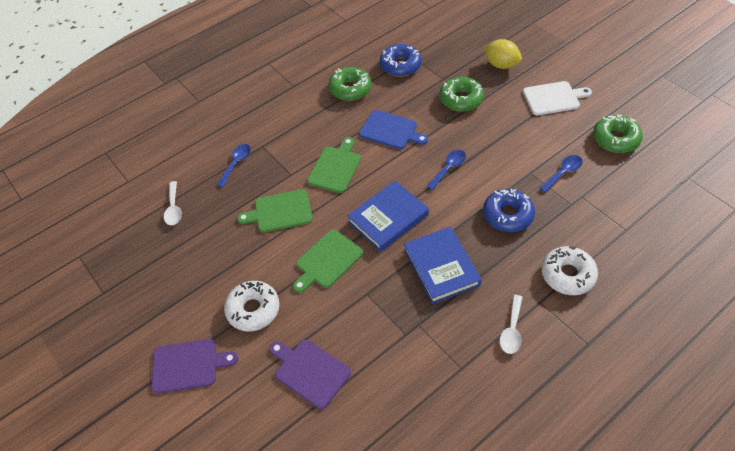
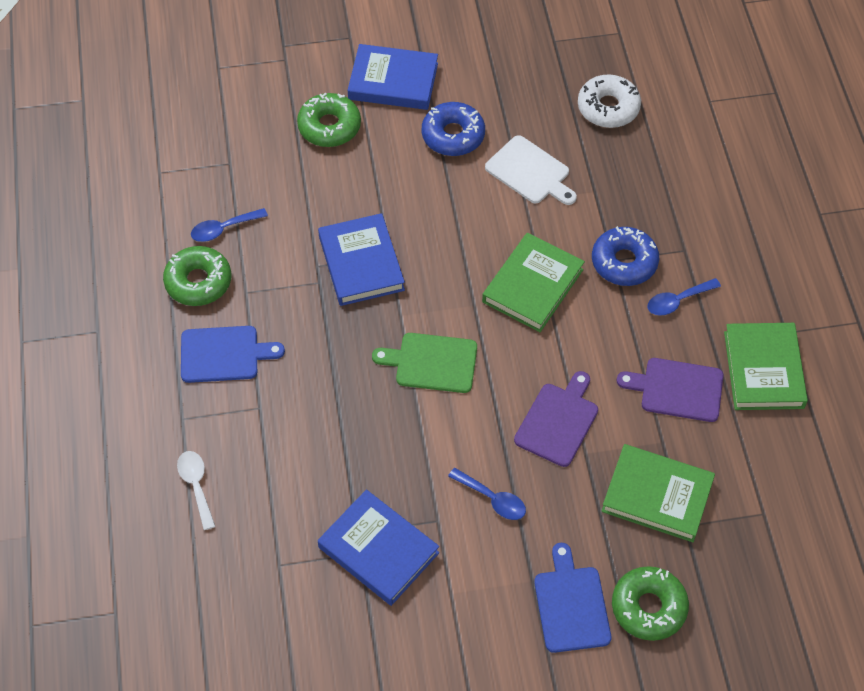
blue book: 2 -> 3
blue cutting board: 1 -> 2
green book: 0 -> 3
green cutting board: 3 -> 1
white donut: 2 -> 1
white spoon: 2 -> 1
yellow lemon: 1 -> 0

